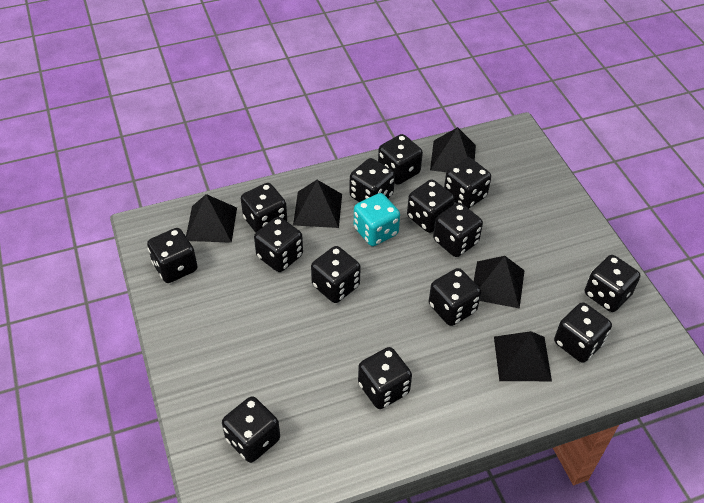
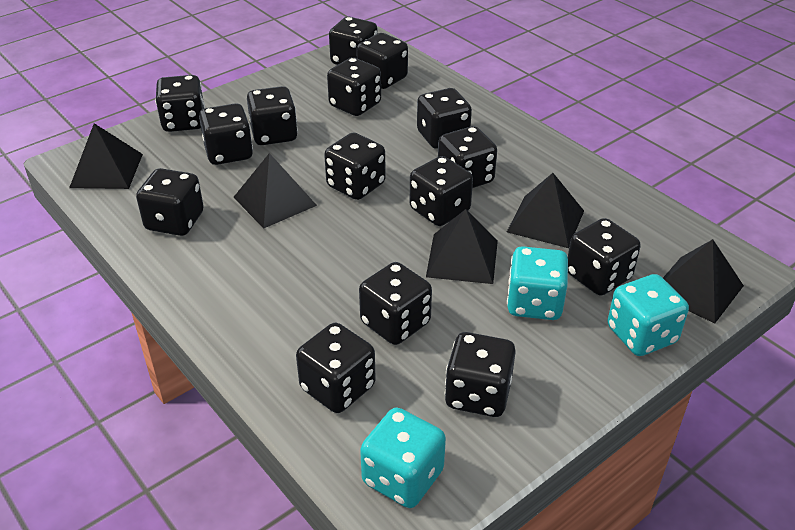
black dice: 14 -> 15
turquoise dice: 1 -> 3

